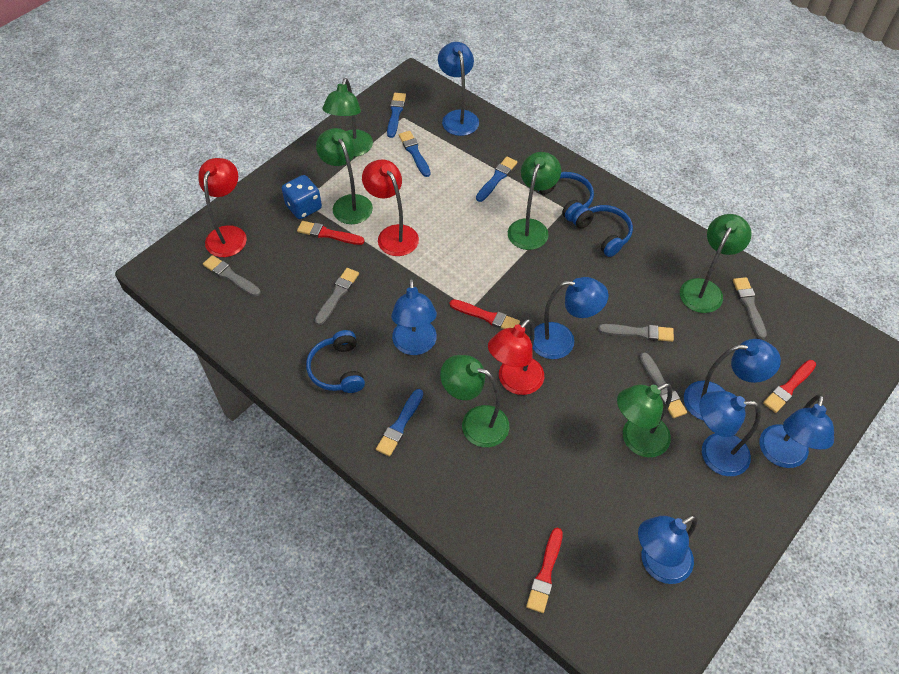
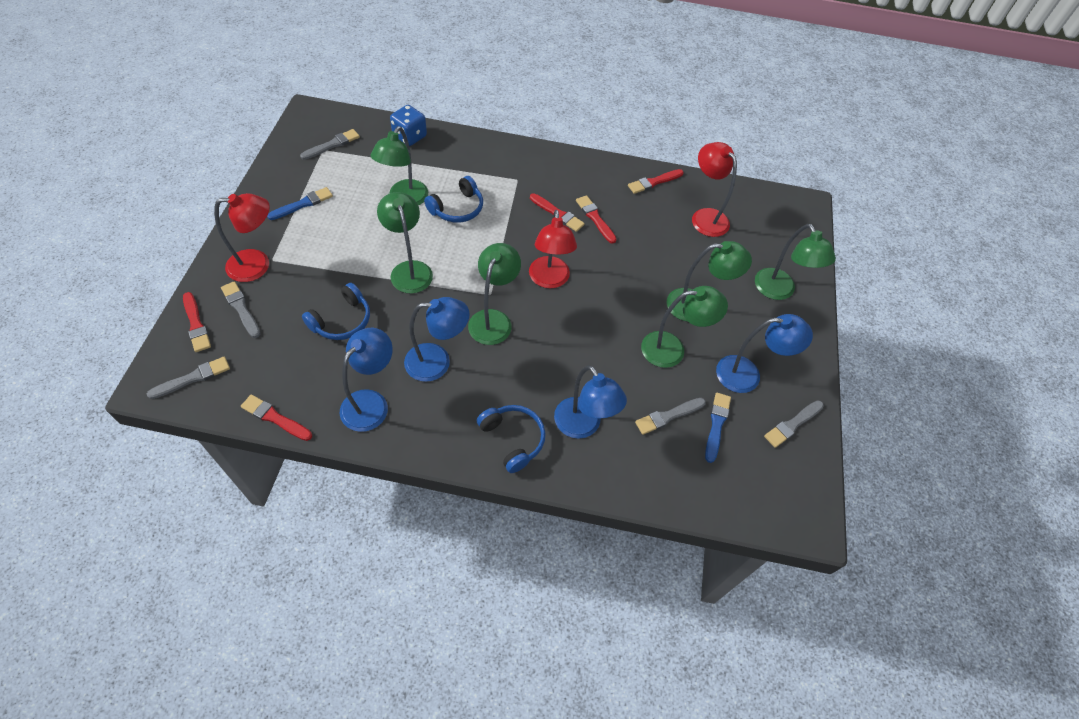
blue brush: 4 -> 2
blue lamp: 7 -> 4
red brush: 4 -> 5

